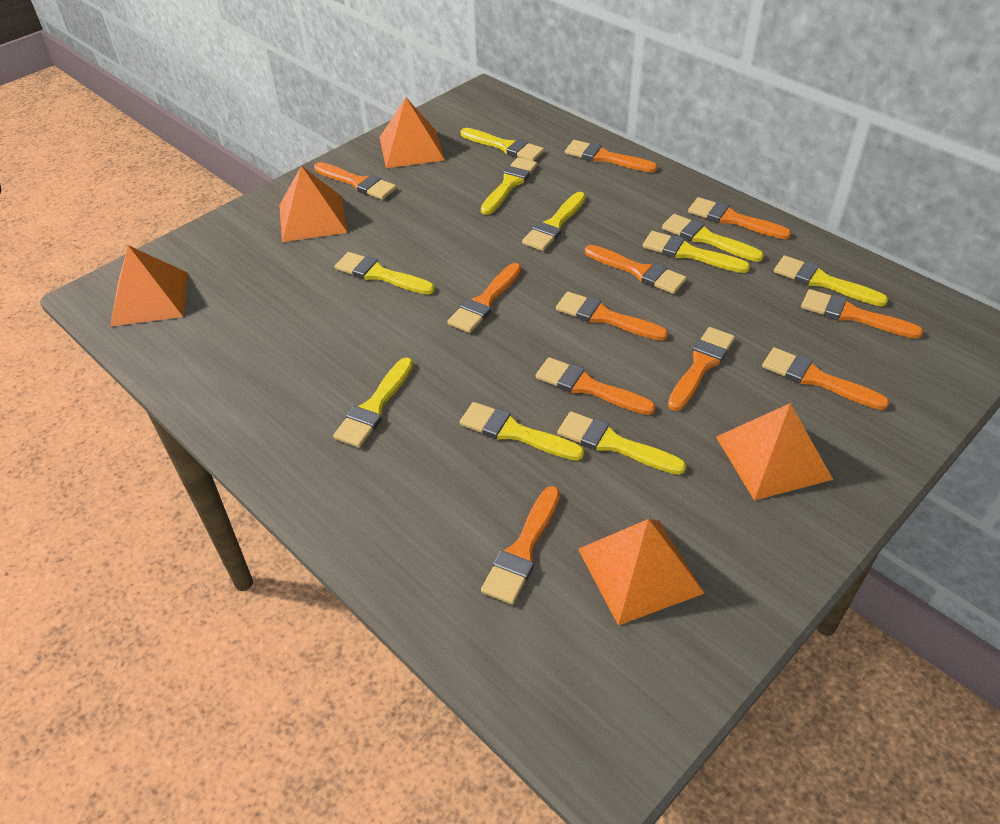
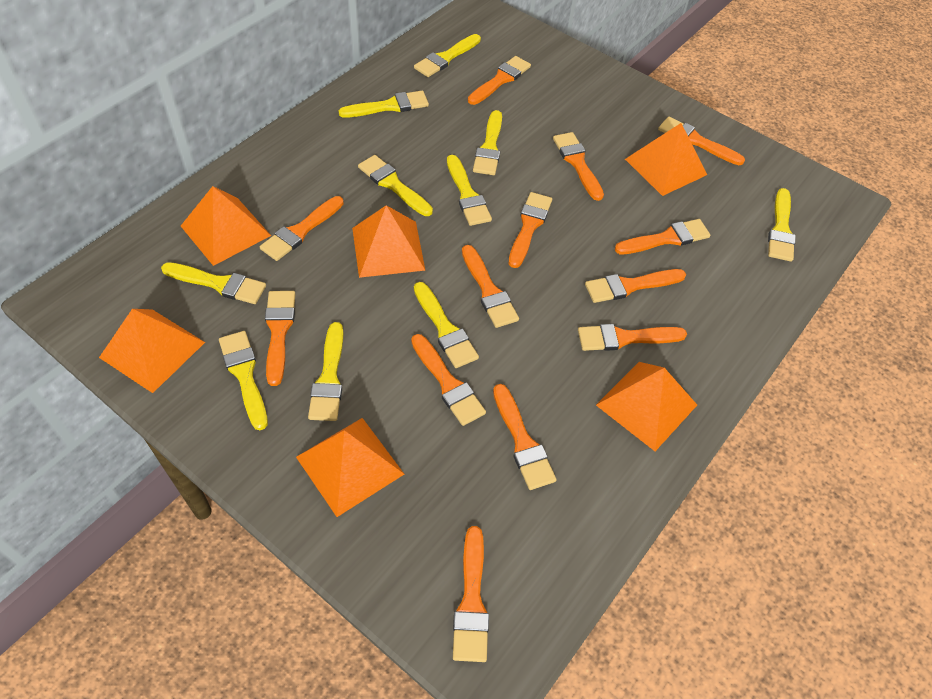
orange brush: 11 -> 13
orange pyramid: 5 -> 6

